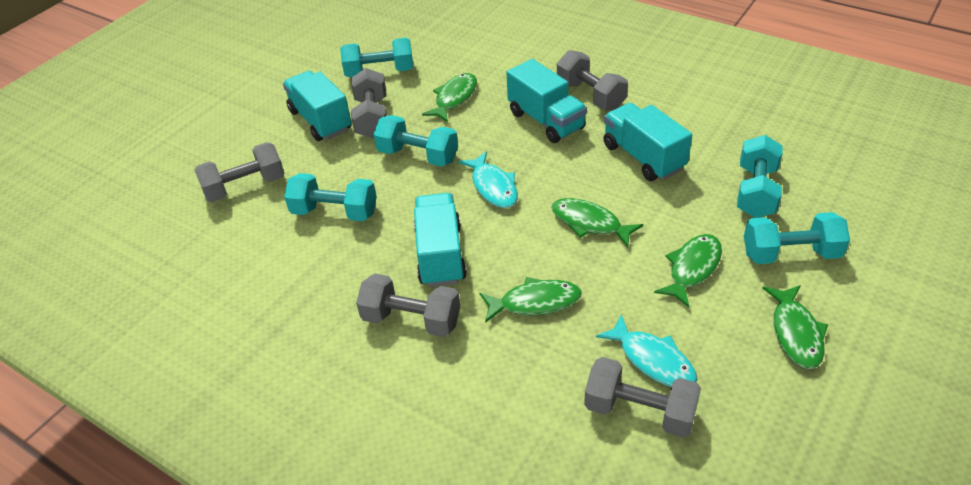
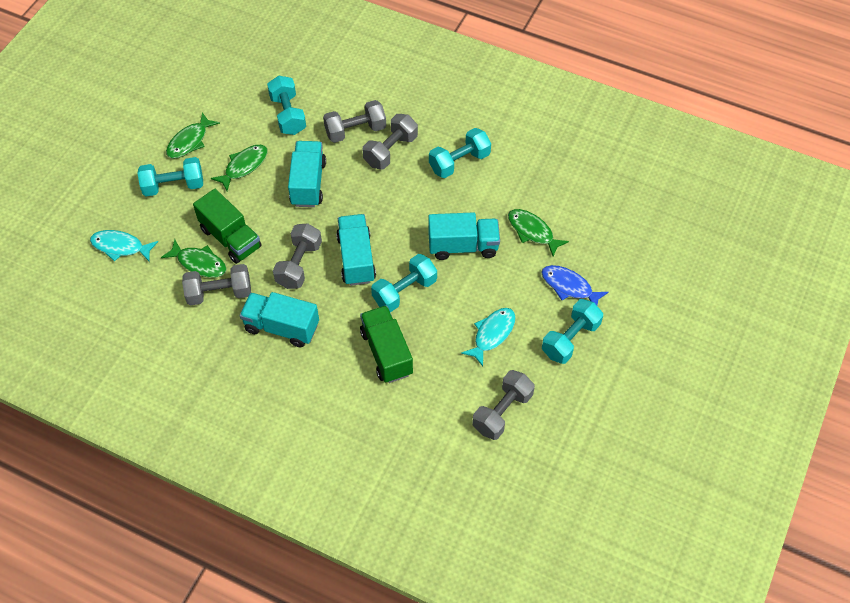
blue fish: 0 -> 1
green fish: 5 -> 4
green truck: 0 -> 2

